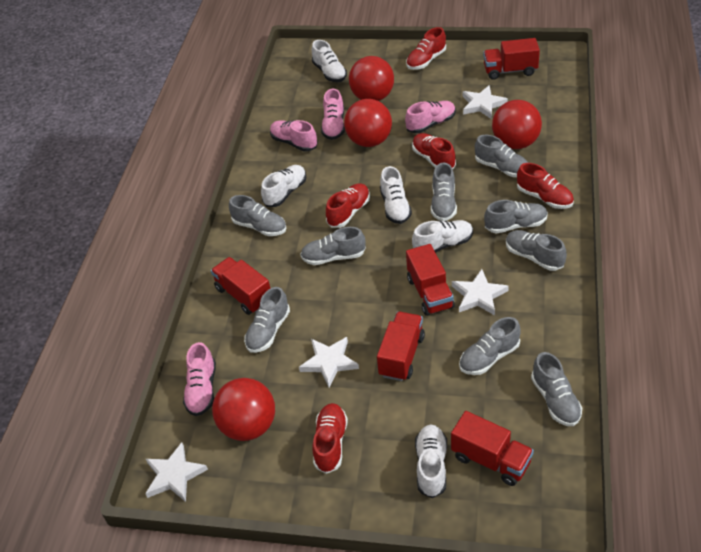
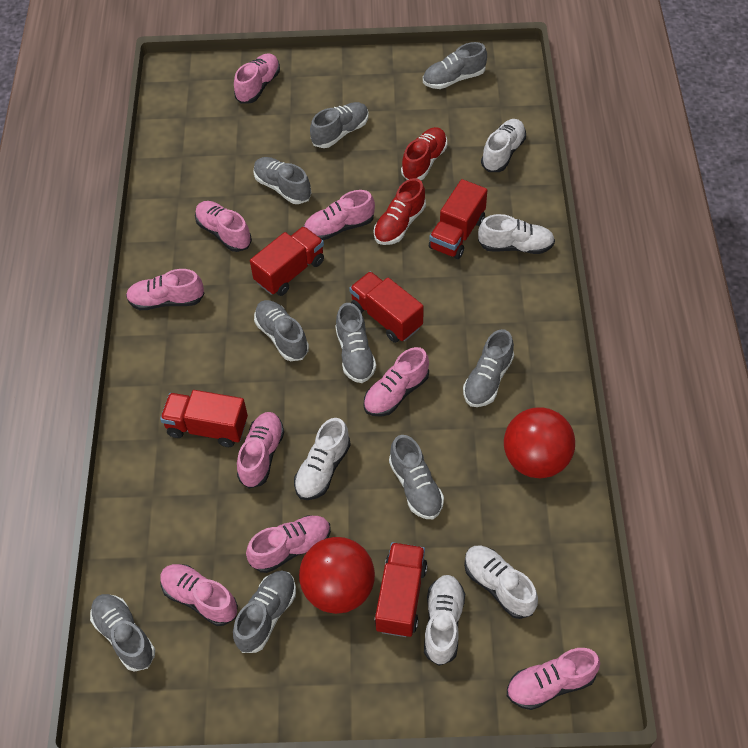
pink shoe: 4 -> 9
red ball: 4 -> 2
red shoe: 5 -> 2
white star: 4 -> 0

